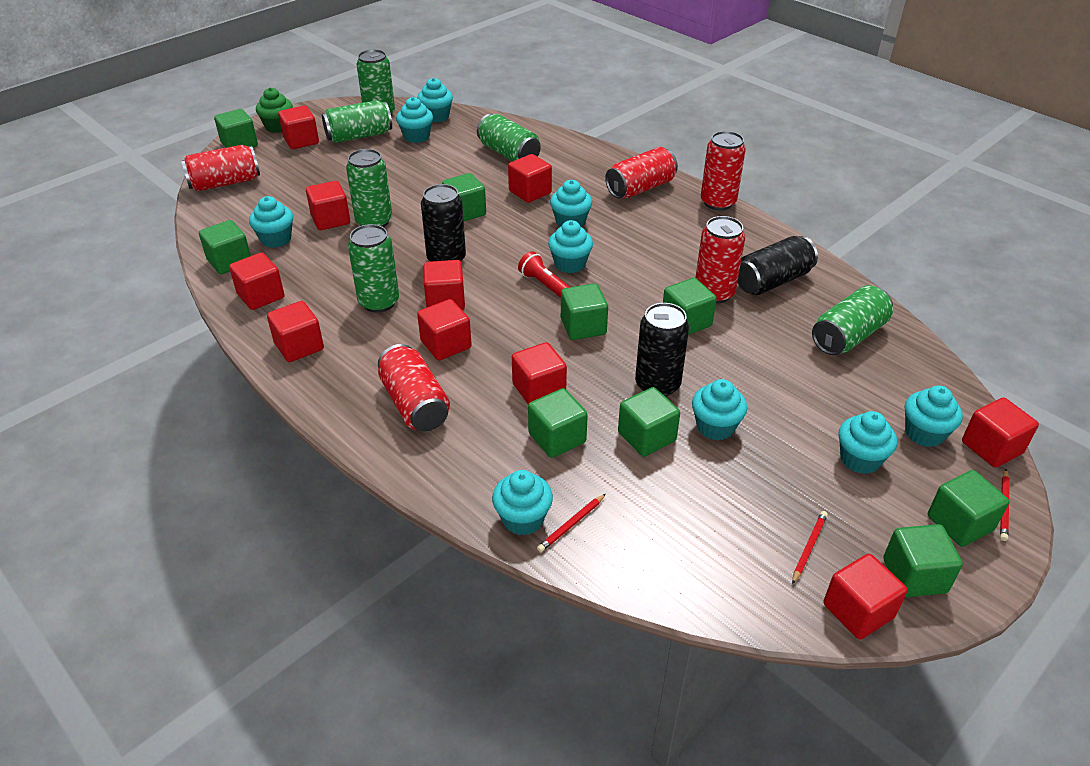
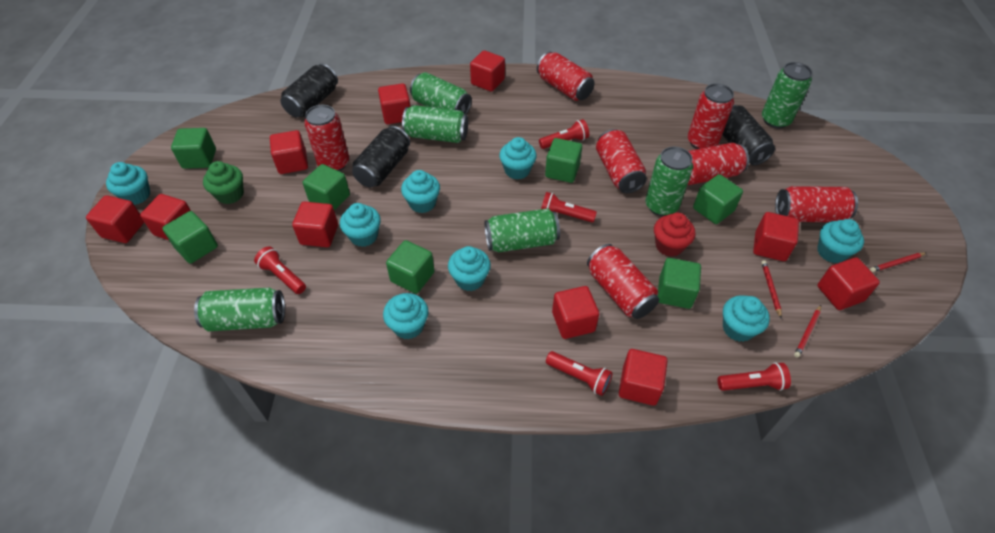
green cube: 9 -> 7
red can: 5 -> 7
red cupcake: 0 -> 1
red flashlight: 1 -> 5
turquoise cupcake: 9 -> 8

